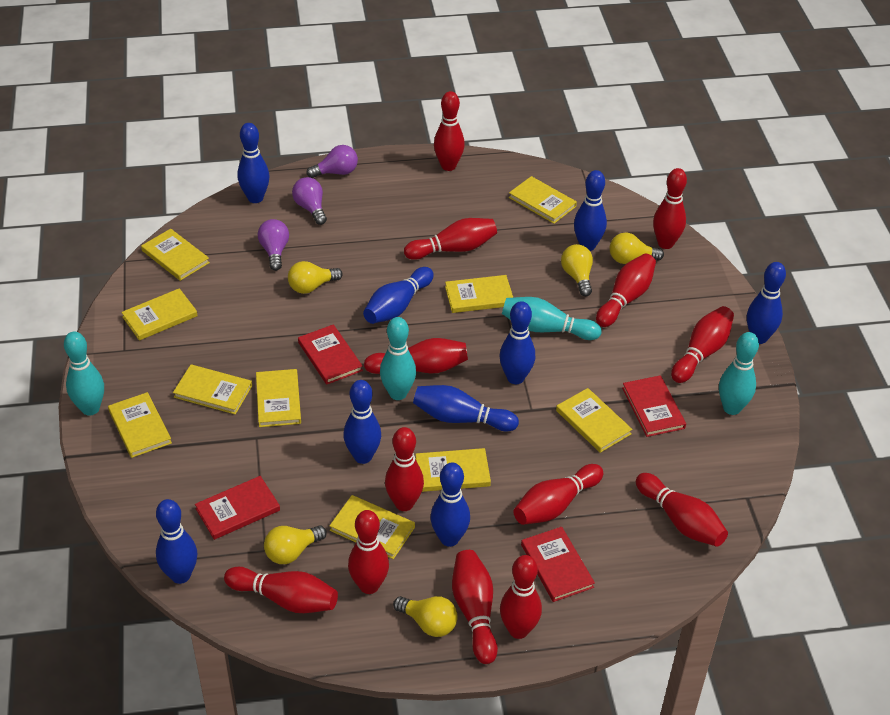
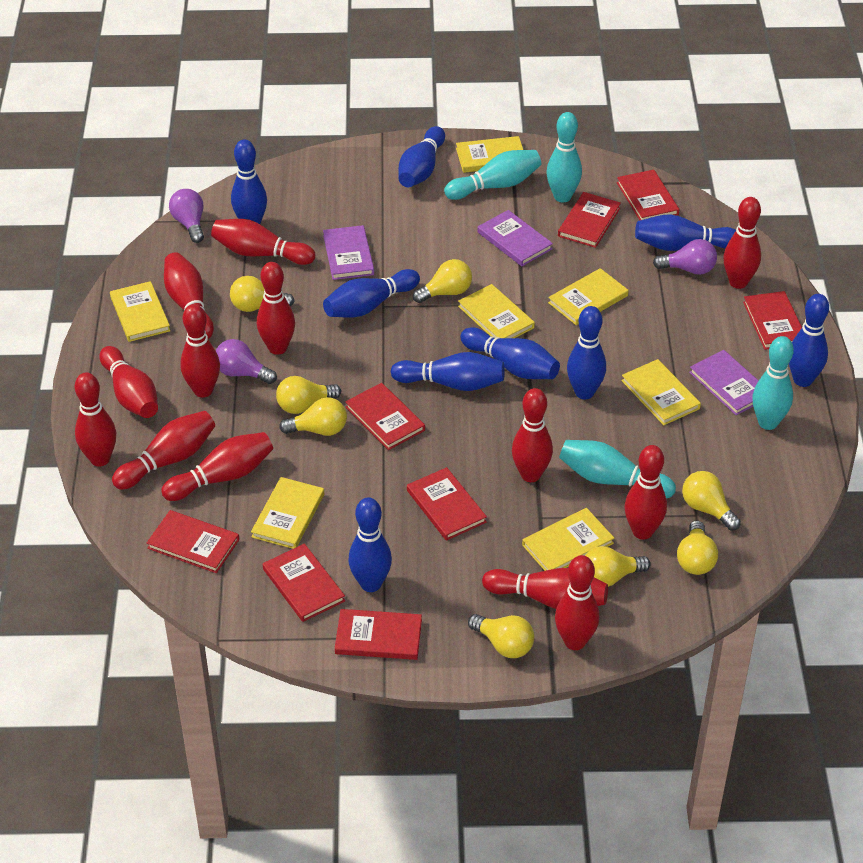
purple book: 0 -> 3
red book: 4 -> 8
yellow book: 10 -> 7
yellow light bulb: 5 -> 8

